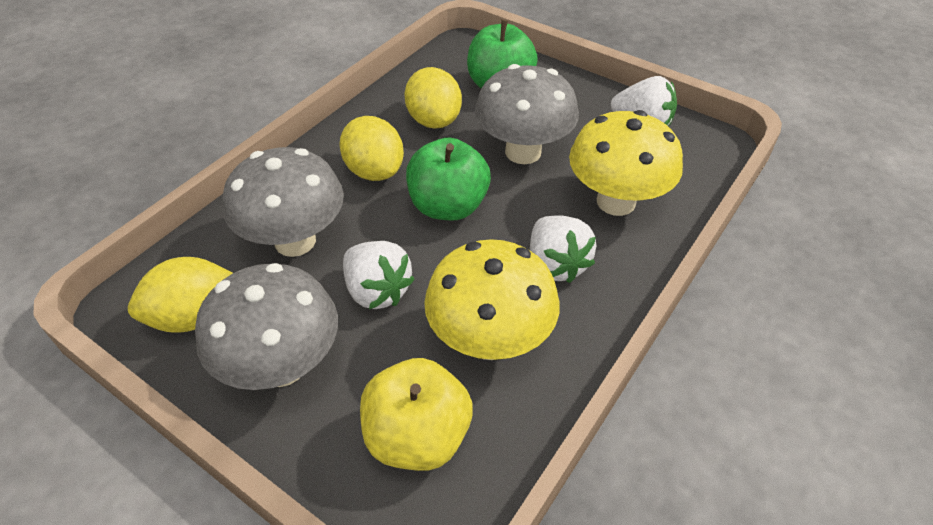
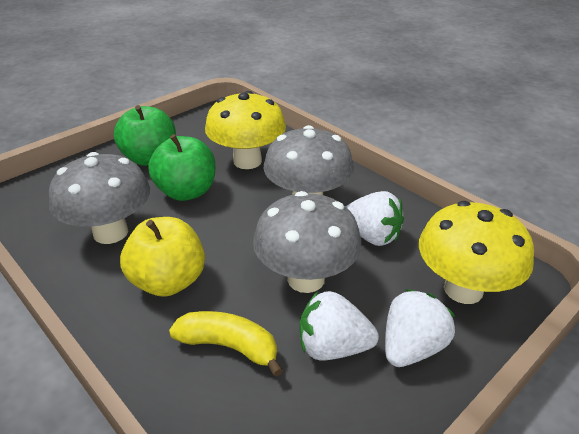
yellow banana: 0 -> 1
yellow lemon: 3 -> 0

